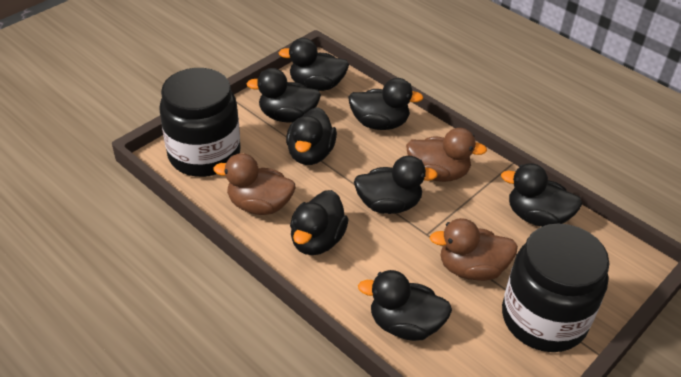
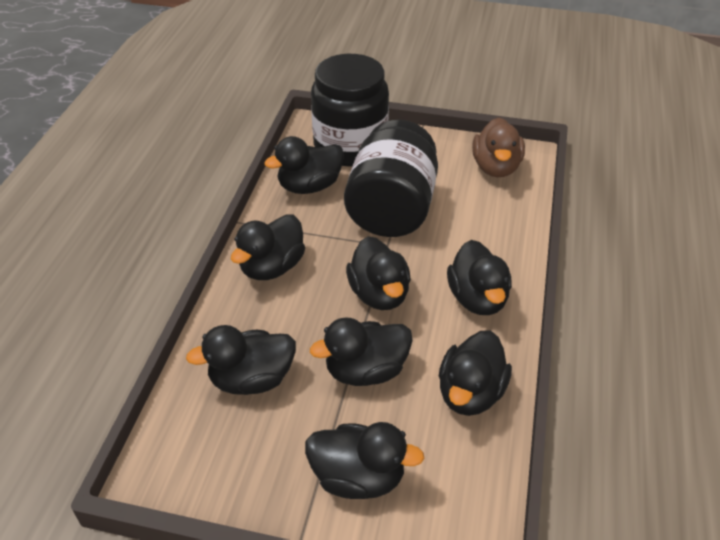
brown duck: 3 -> 1

